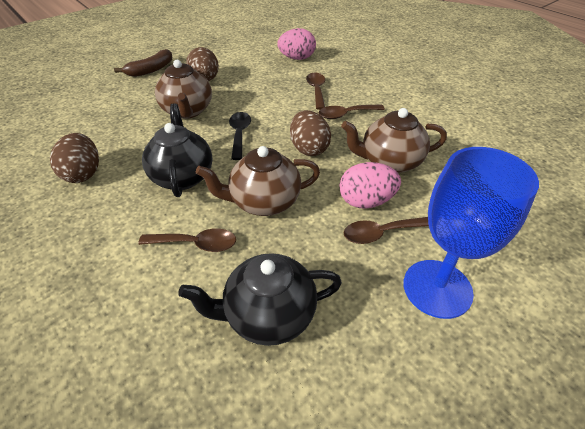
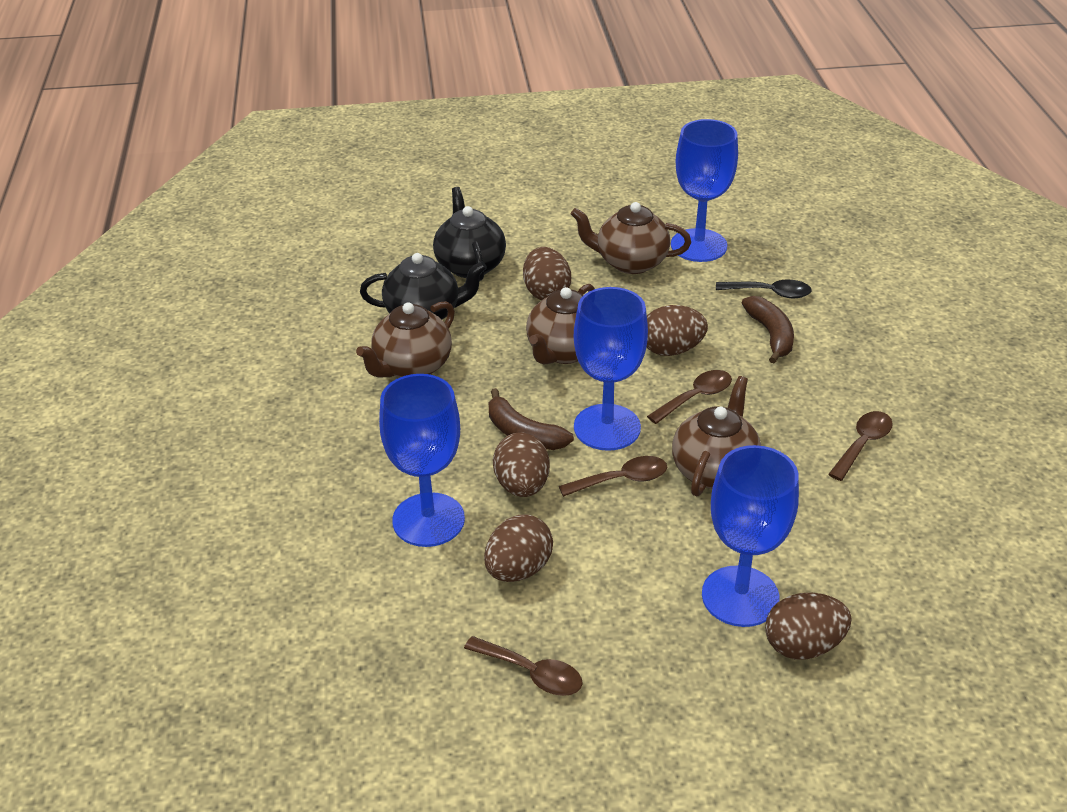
blue goblet: 1 -> 4
brown banana: 1 -> 2
brown egg: 3 -> 5
brown teapot: 3 -> 4
pink egg: 2 -> 0

